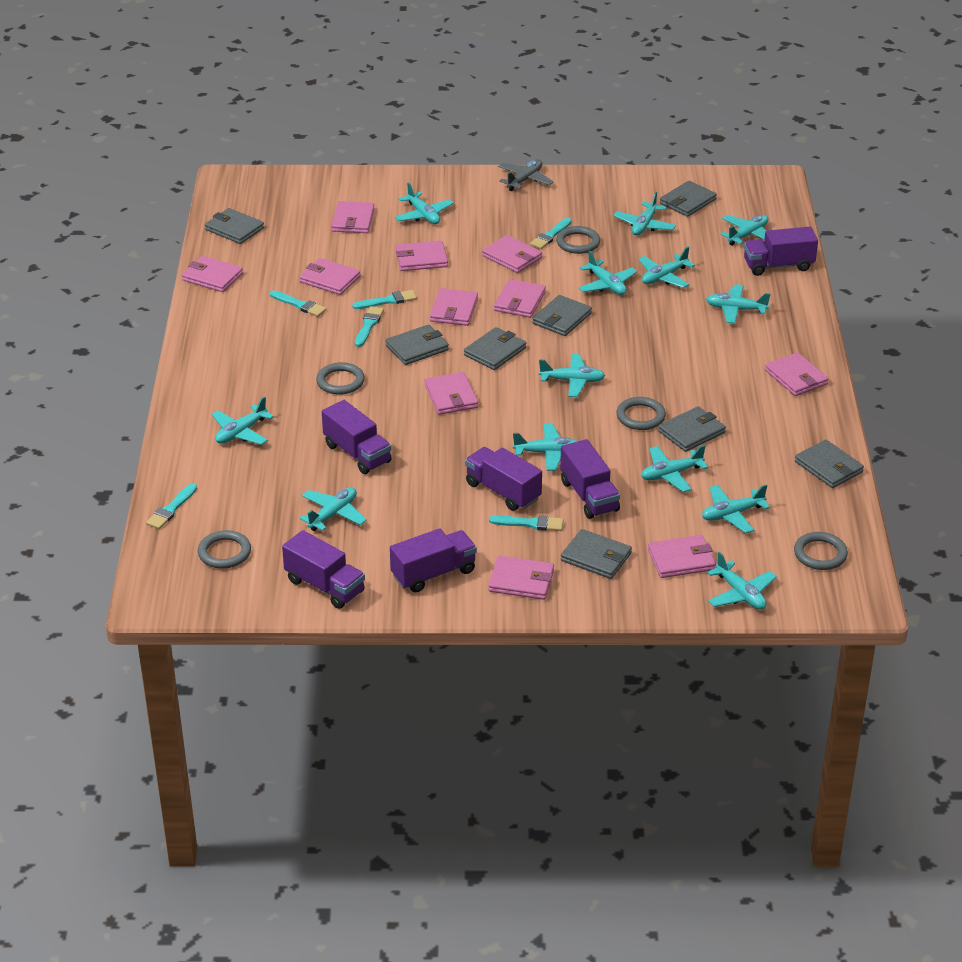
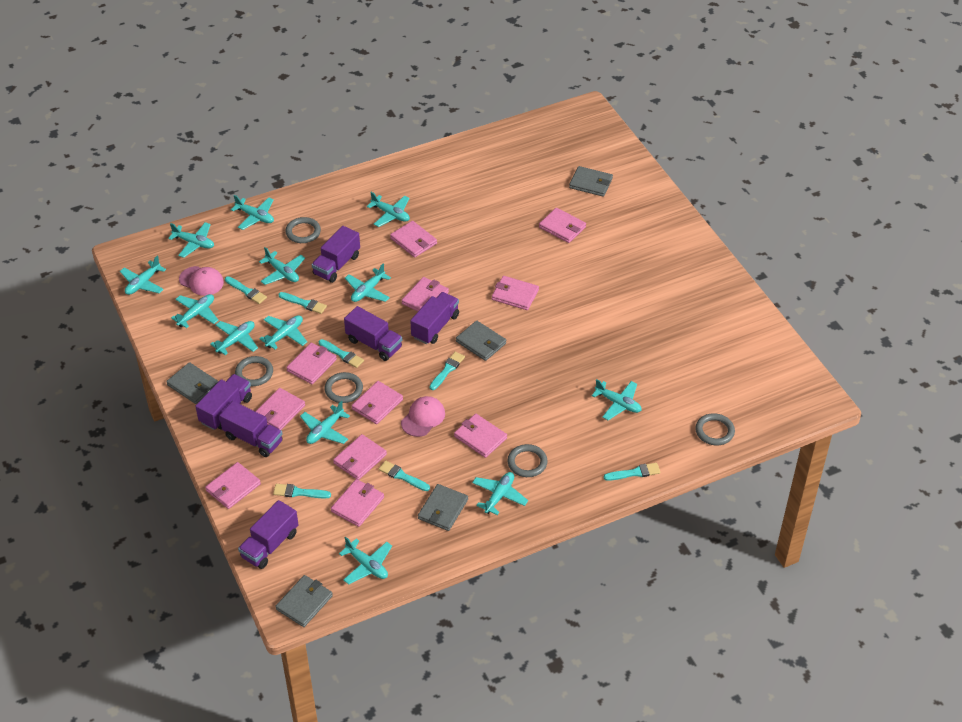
grey plane: 1 -> 0
grey wallet: 8 -> 5
pink cap: 0 -> 2
turquoise brush: 6 -> 7

